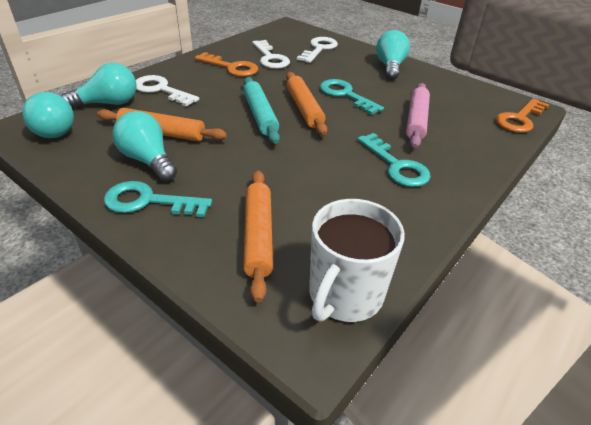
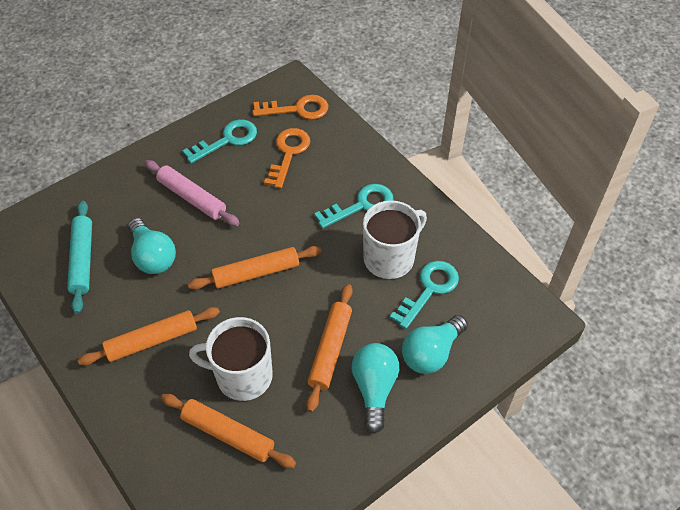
orange rolling pin: 3 -> 4
turquoise light bulb: 4 -> 3
white key: 3 -> 0
white mug: 1 -> 2

